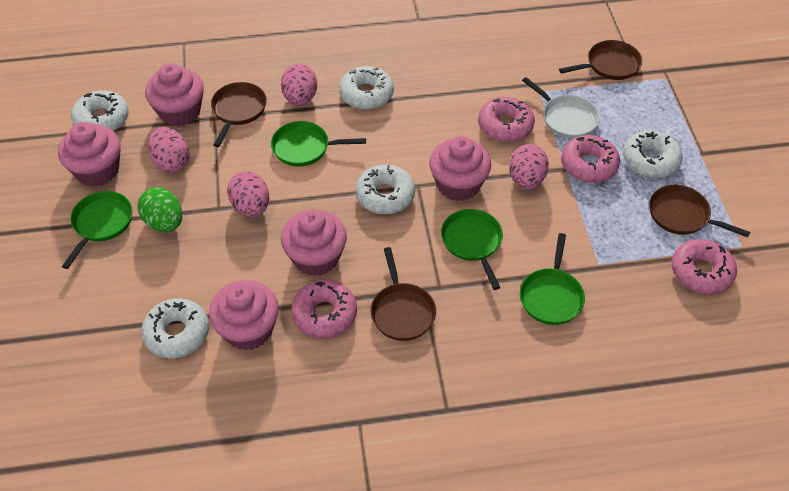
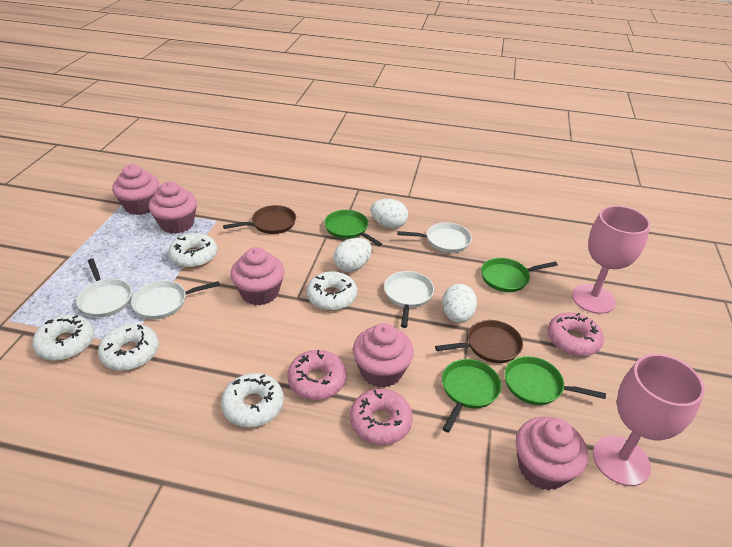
brown pan: 4 -> 2
green egg: 1 -> 0
pink donut: 4 -> 3
pink egg: 4 -> 0
pink goblet: 0 -> 2
white egg: 0 -> 3
white pan: 1 -> 4

